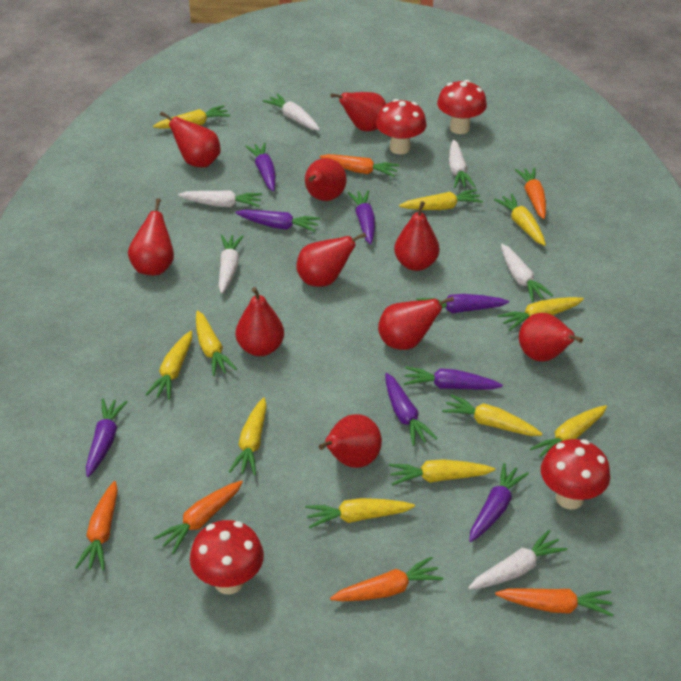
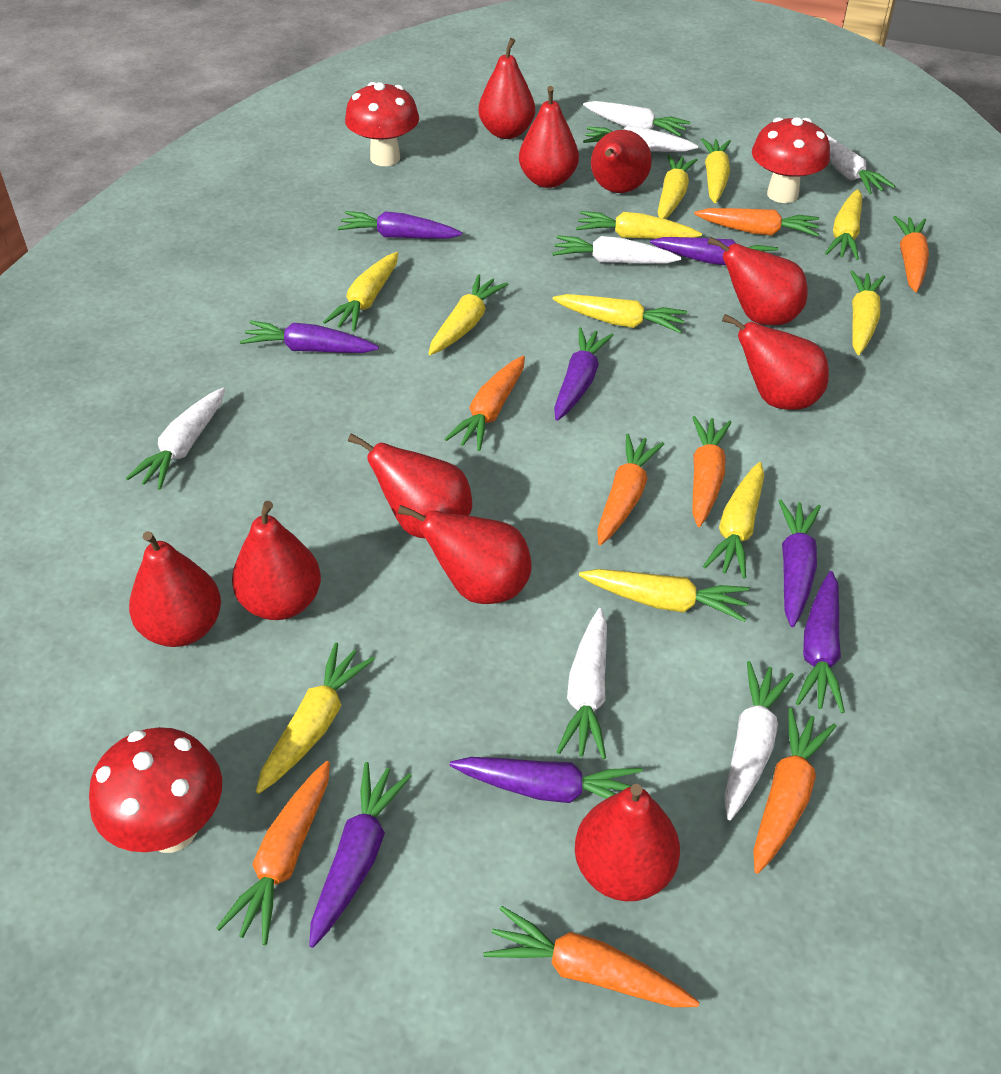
orange carrot: 6 -> 8
red mushroom: 4 -> 3
white carrot: 6 -> 7

